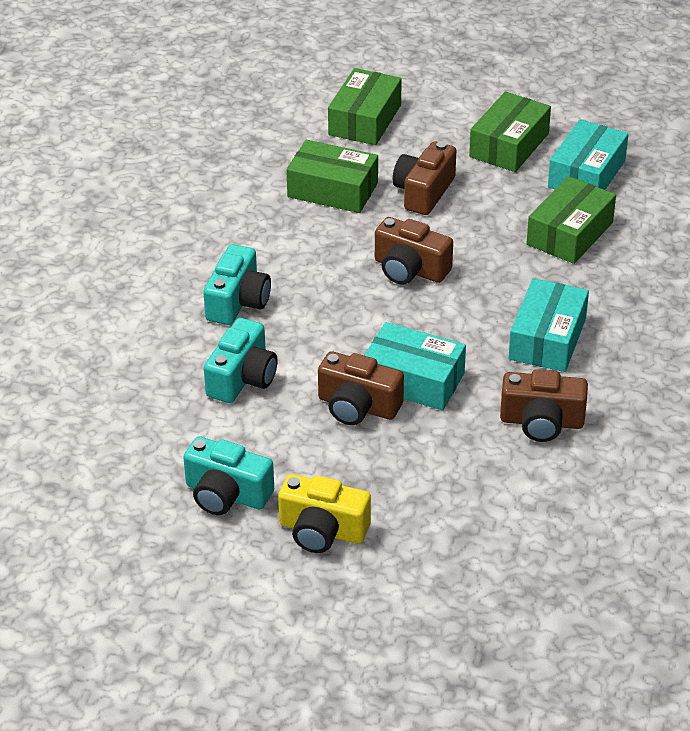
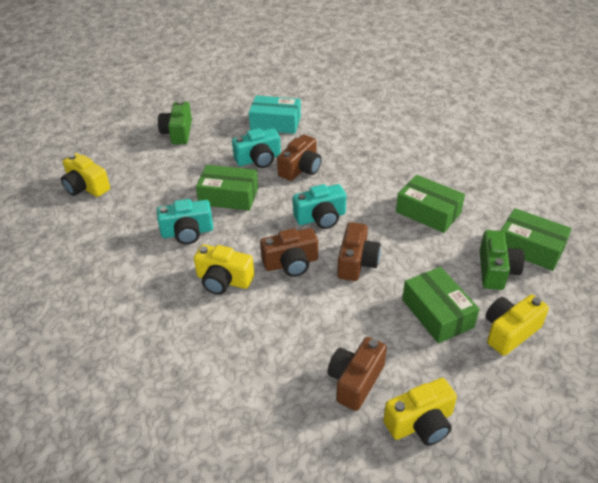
green camera: 0 -> 2
turquoise box: 3 -> 1
yellow camera: 1 -> 4

